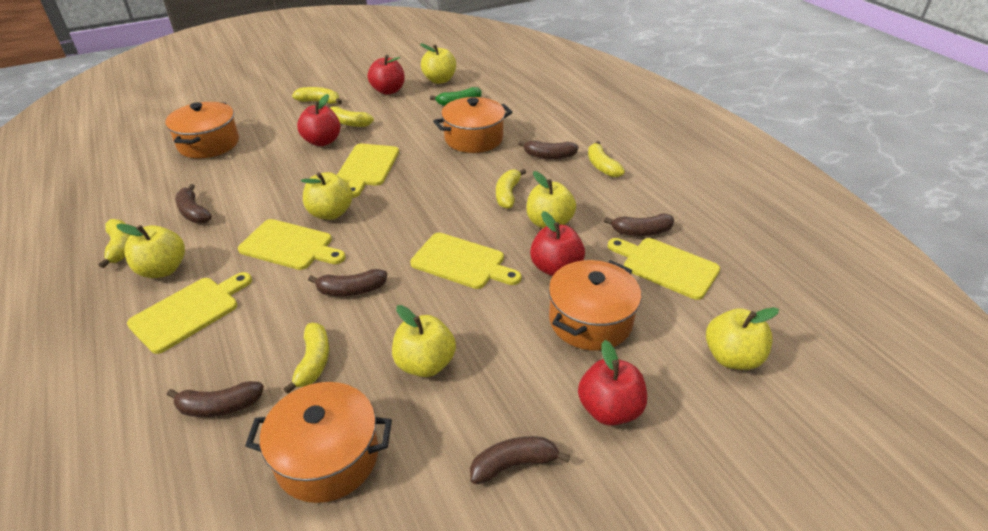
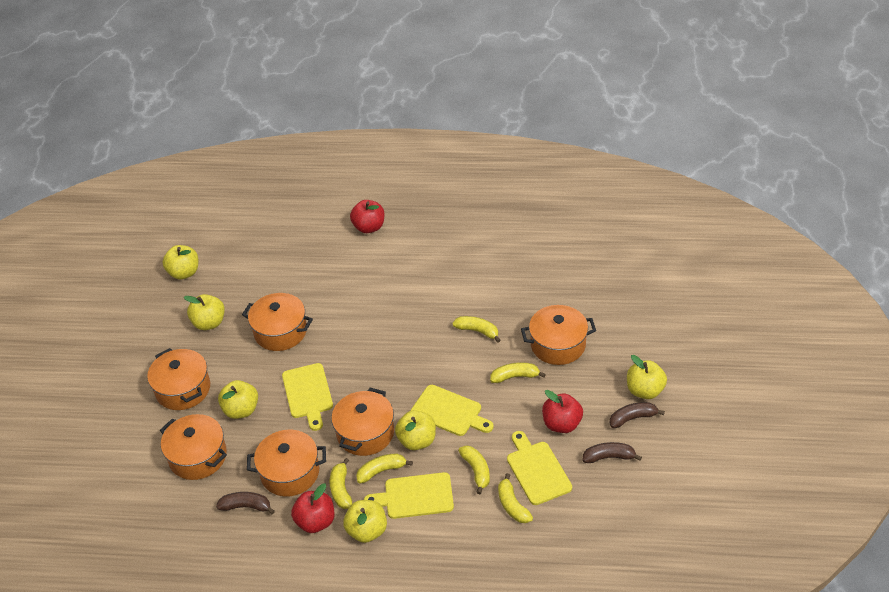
brown banana: 6 -> 3
green banana: 1 -> 0
orange pot: 4 -> 6
red apple: 4 -> 3
yellow cutting board: 5 -> 4

